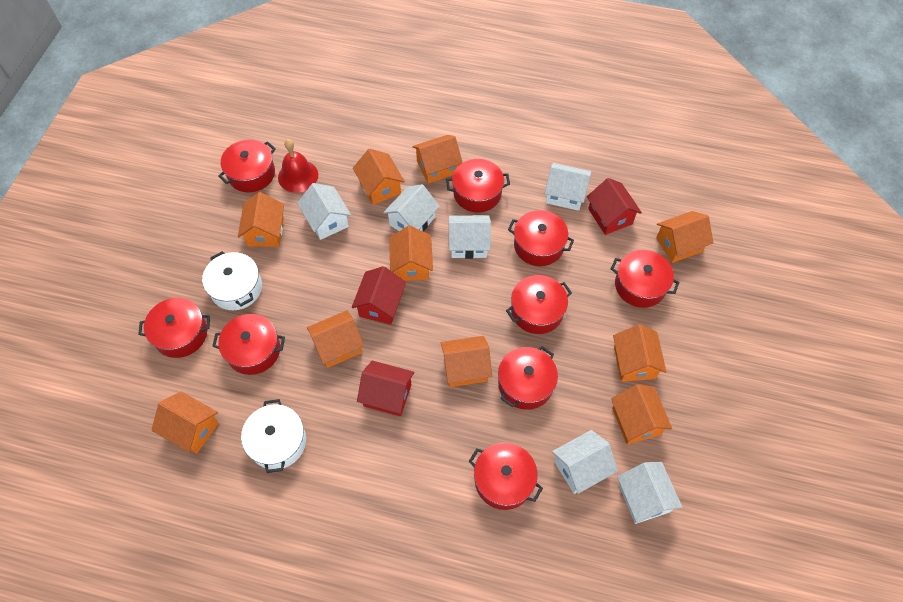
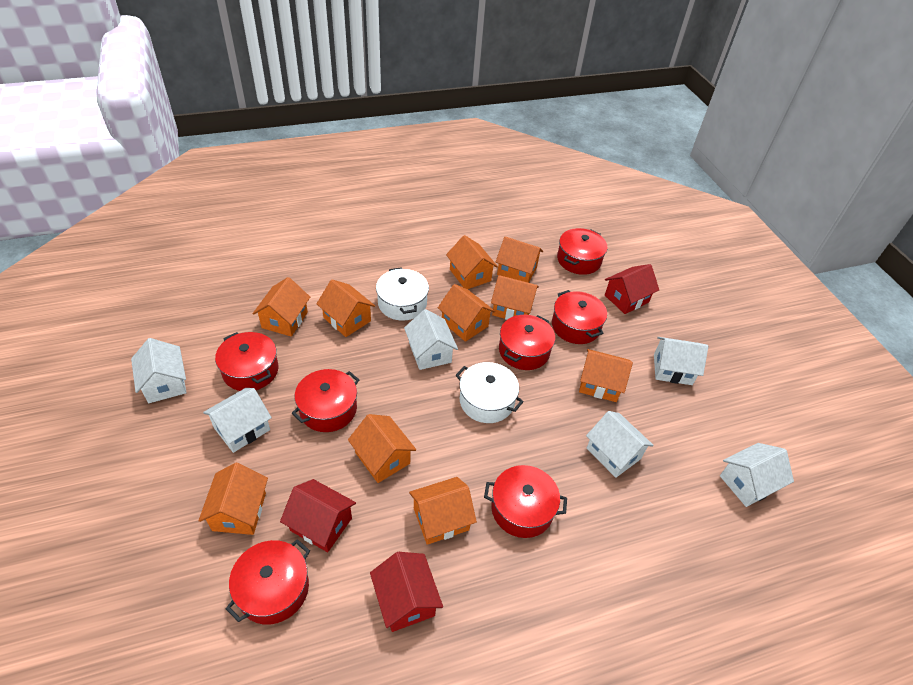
red bell: 1 -> 0
red pot: 9 -> 7

